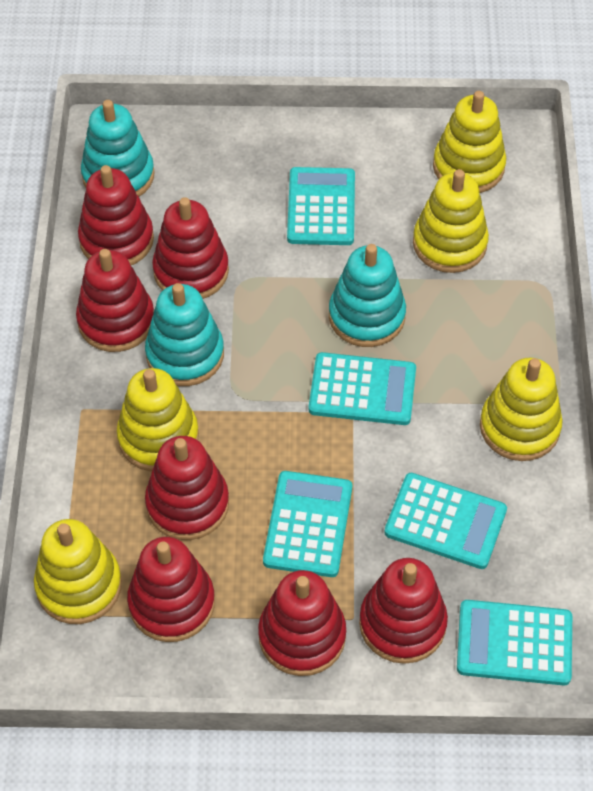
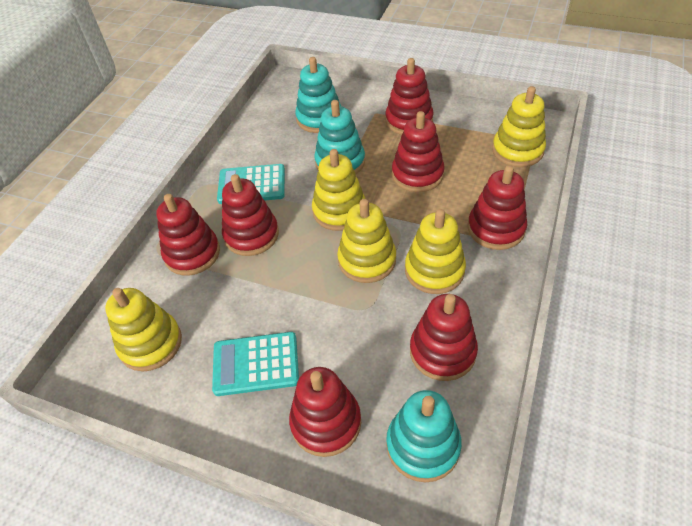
turquoise calculator: 5 -> 2

